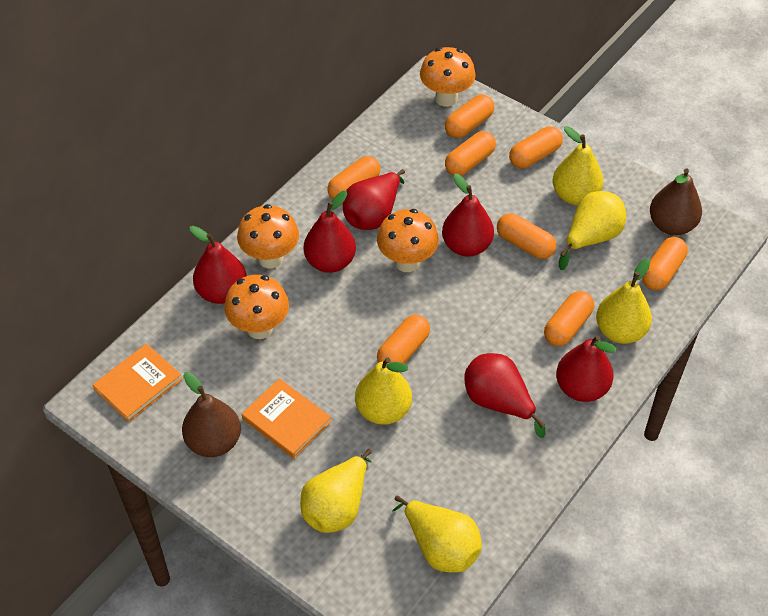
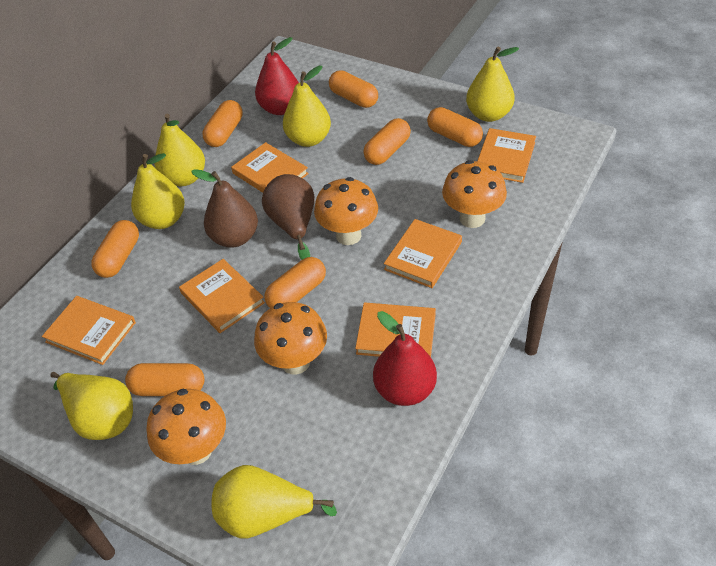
orange book: 2 -> 6
orange capsule: 8 -> 7
red pear: 6 -> 2

